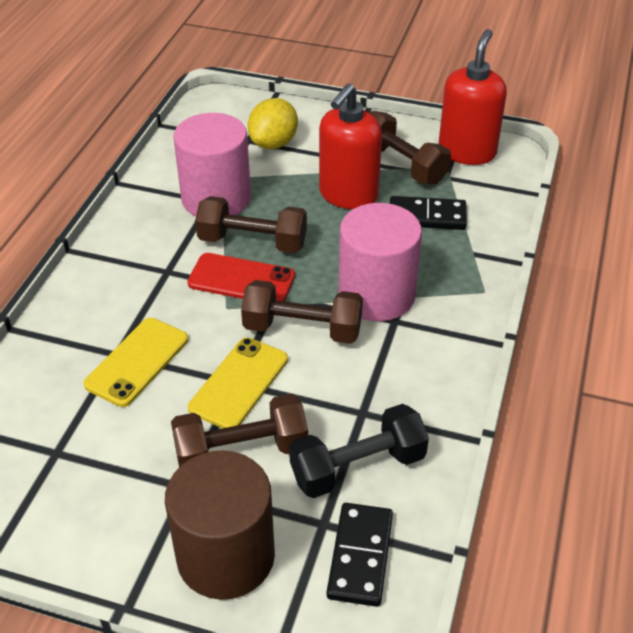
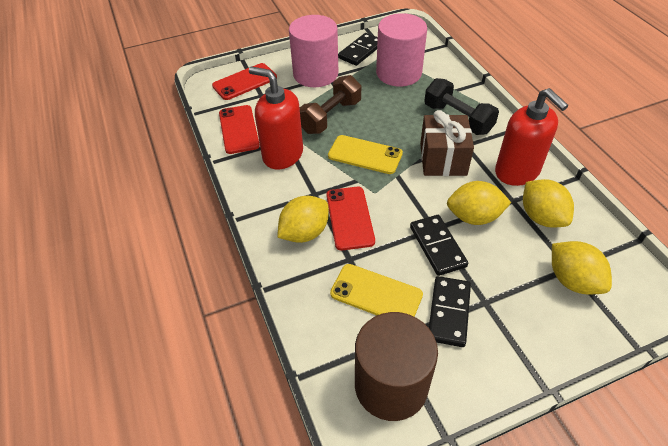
black domino: 2 -> 3
brown dumbbell: 4 -> 1
brown gift: 0 -> 1
red phone: 1 -> 3
yellow lemon: 1 -> 4

